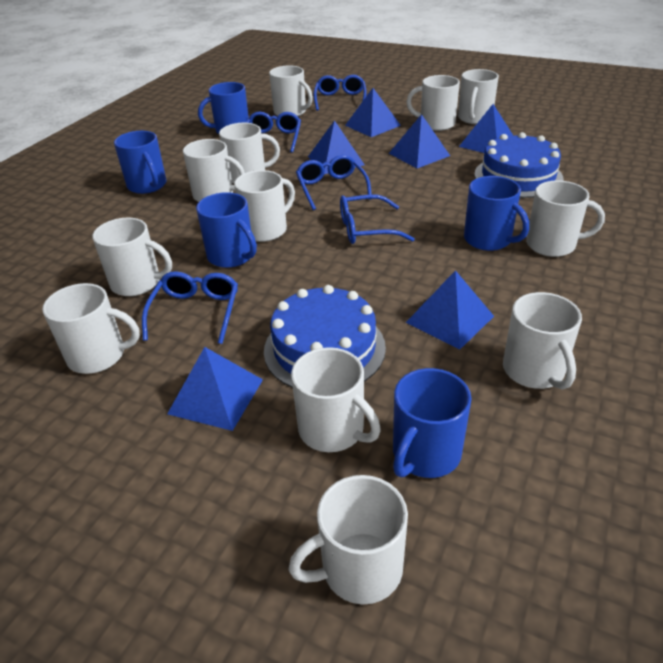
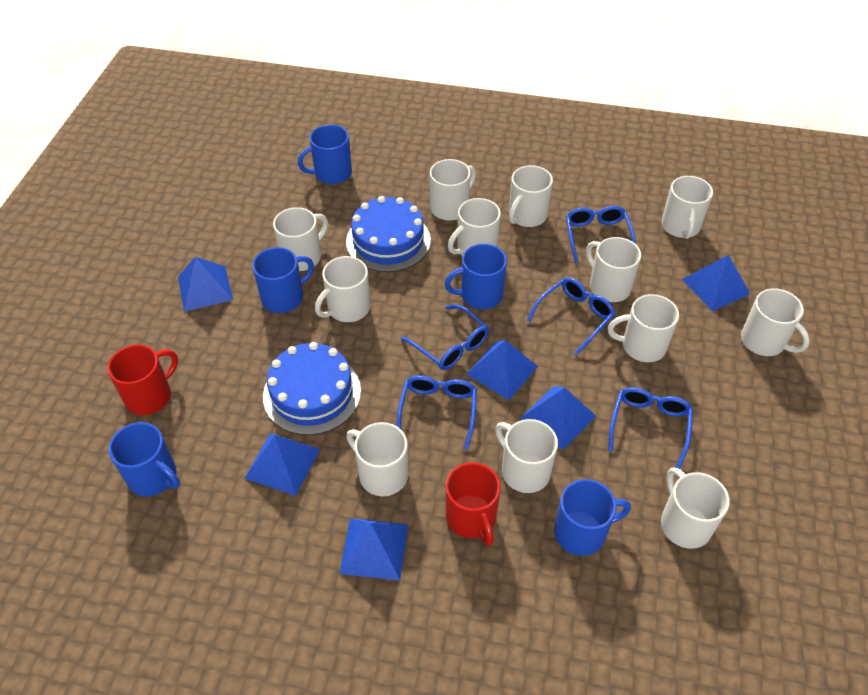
red mug: 0 -> 2

